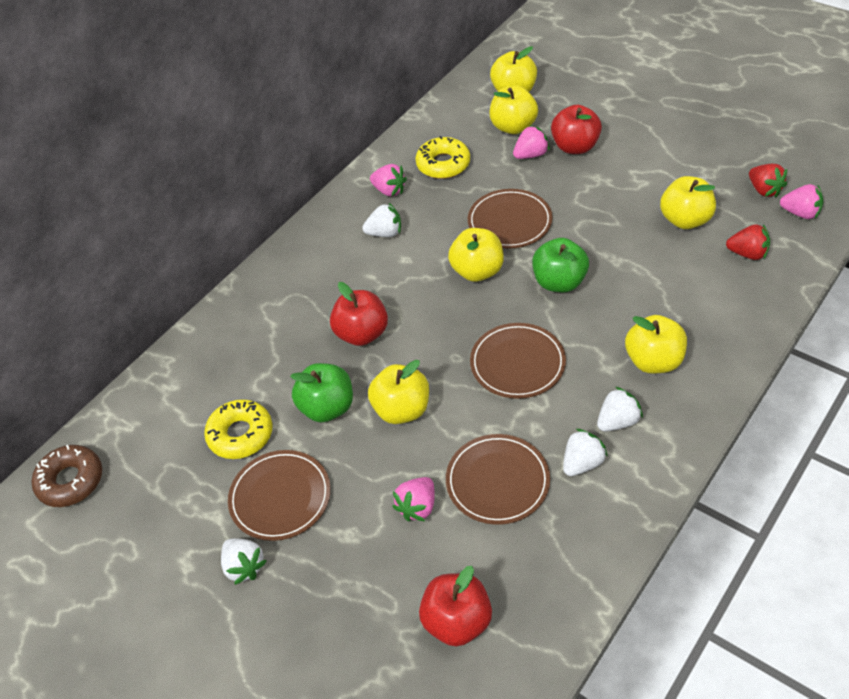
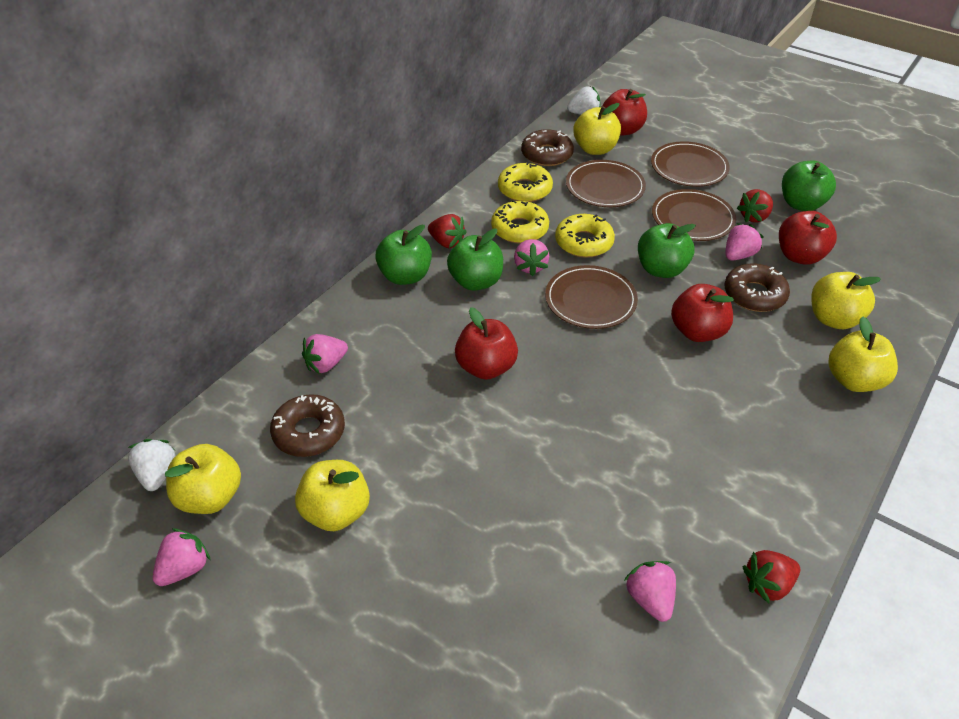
brown donut: 1 -> 3
green apple: 2 -> 4
pink strawberry: 4 -> 5
red apple: 3 -> 4
red strawberry: 2 -> 3
white strawberry: 4 -> 2
yellow apple: 6 -> 5
yellow donut: 2 -> 3

